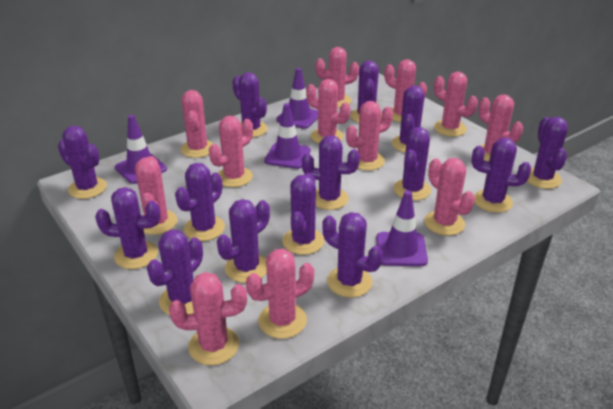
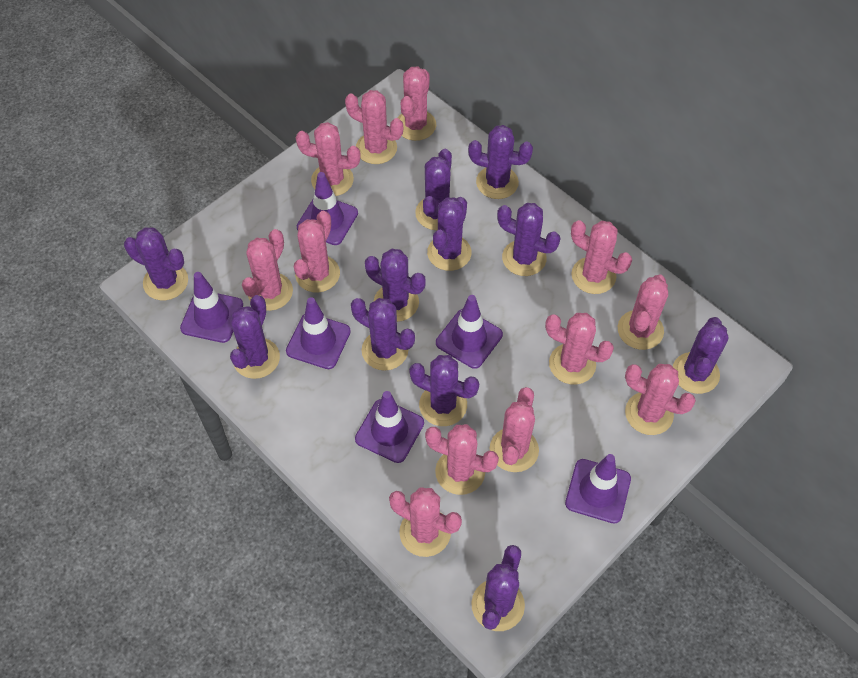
purple cactus: 14 -> 11
purple traffic cone: 4 -> 6

